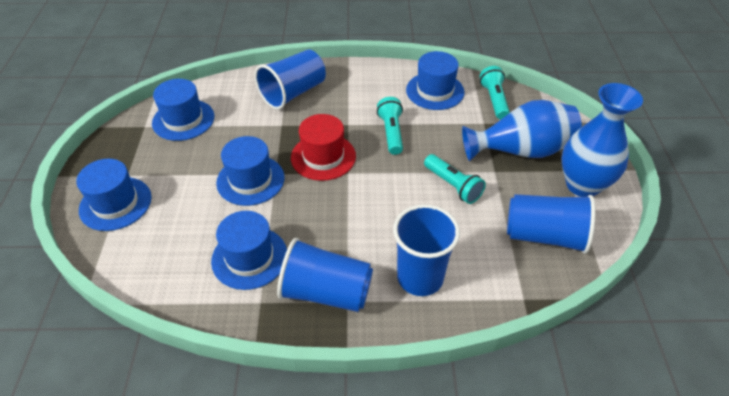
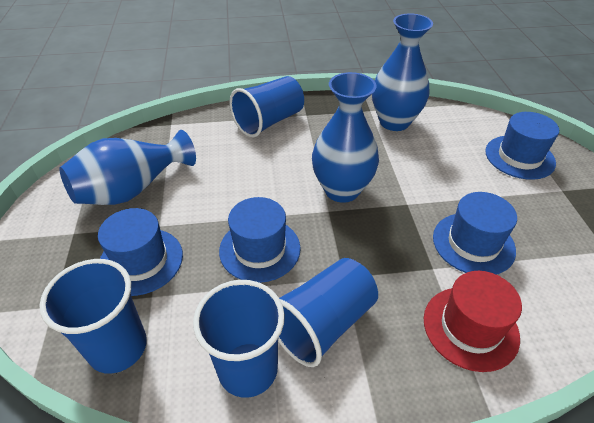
blue hat: 5 -> 4
blue vase: 2 -> 3
turquoise flashlight: 3 -> 0

